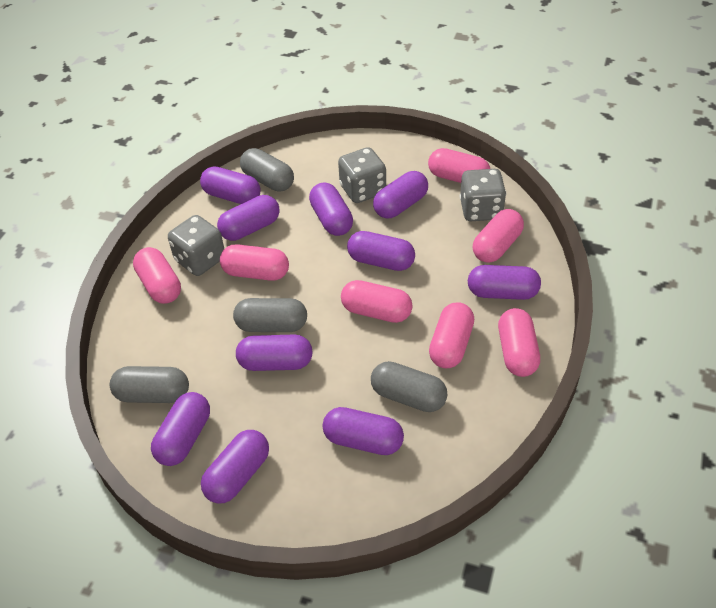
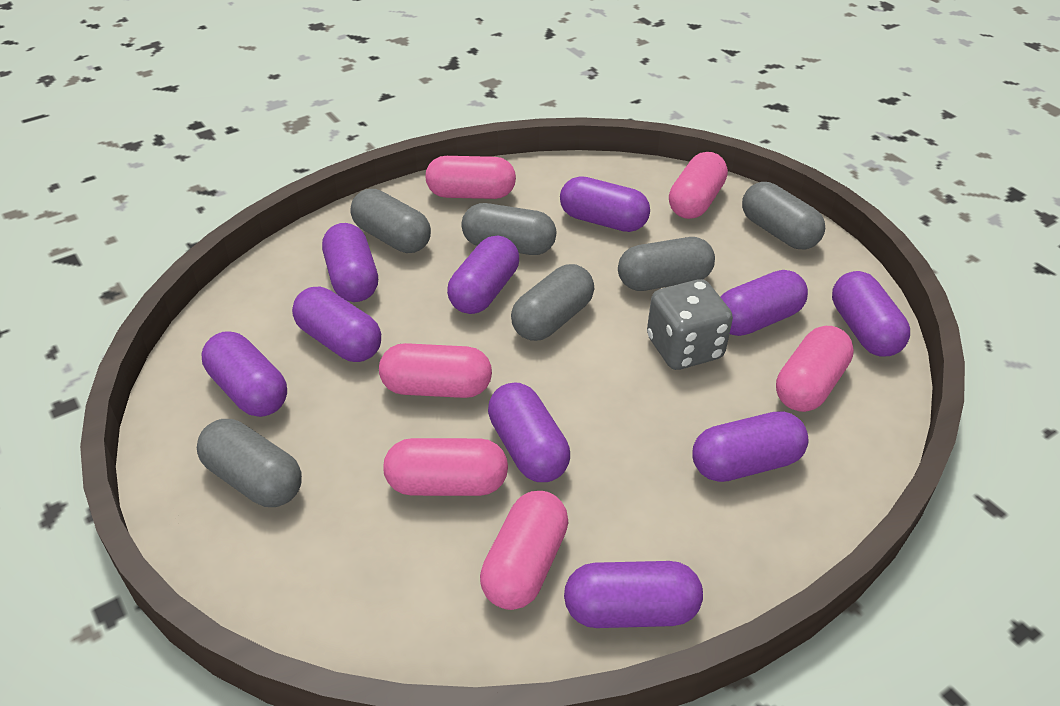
grey capsule: 4 -> 6
grey dice: 3 -> 1
pink capsule: 7 -> 6

